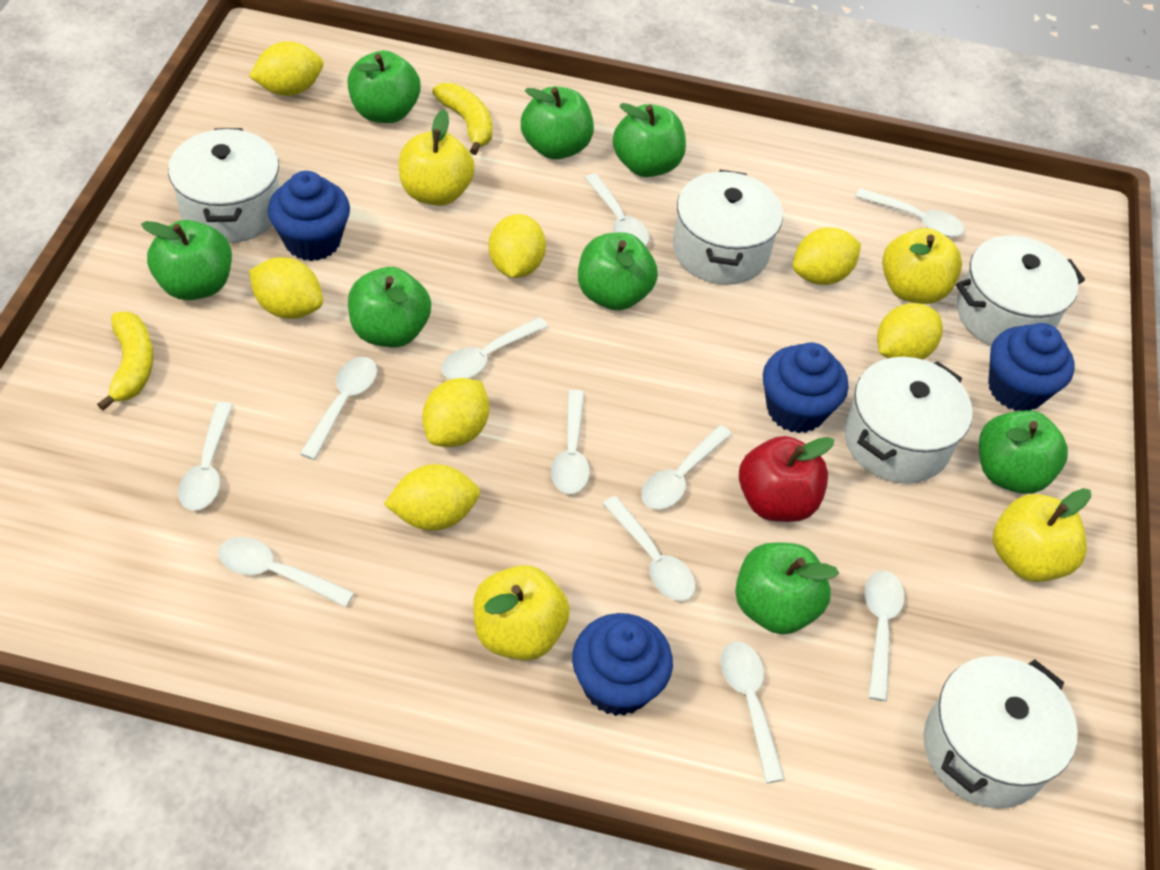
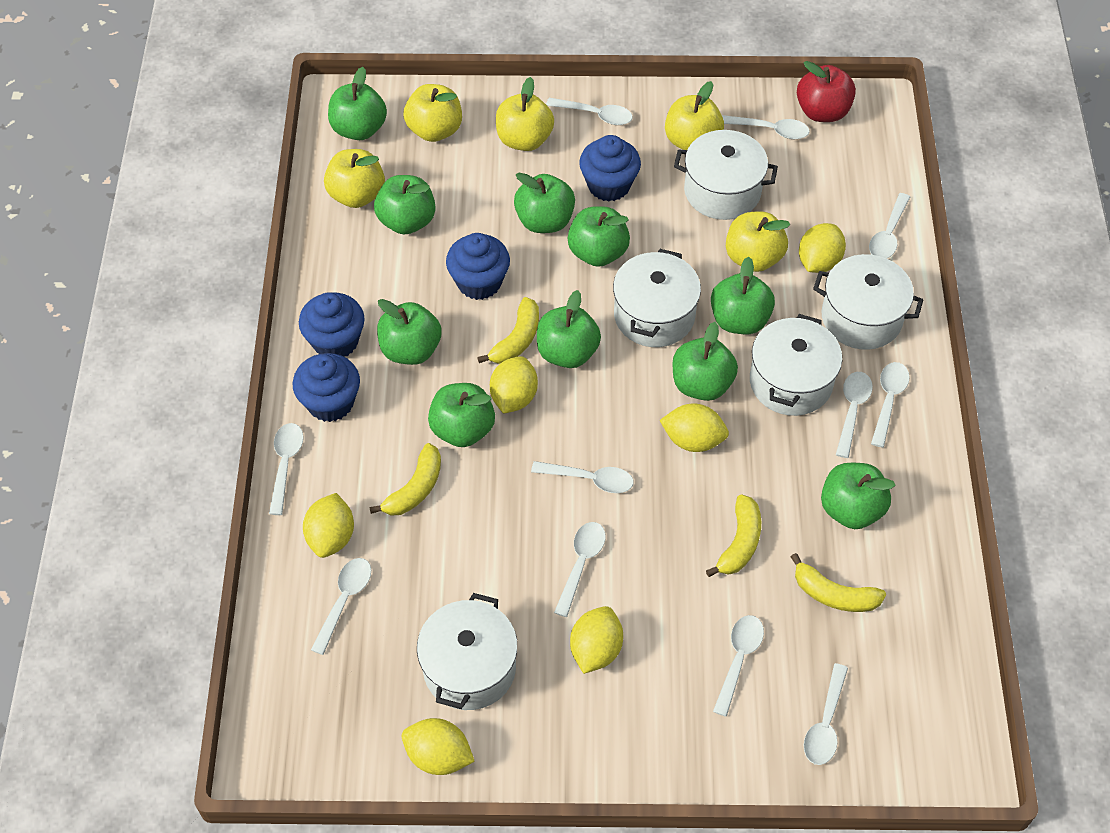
green apple: 8 -> 10
yellow apple: 4 -> 5
yellow banana: 2 -> 4
yellow lemon: 7 -> 6

